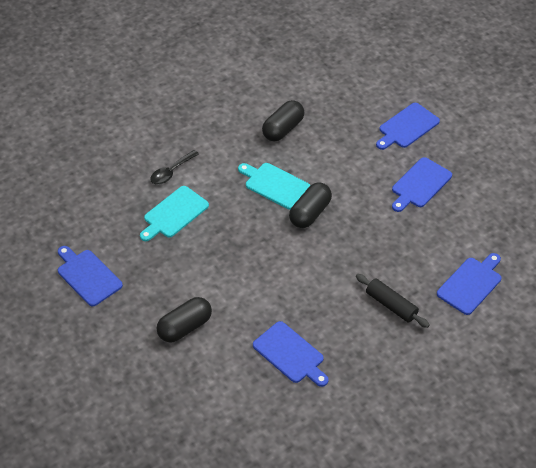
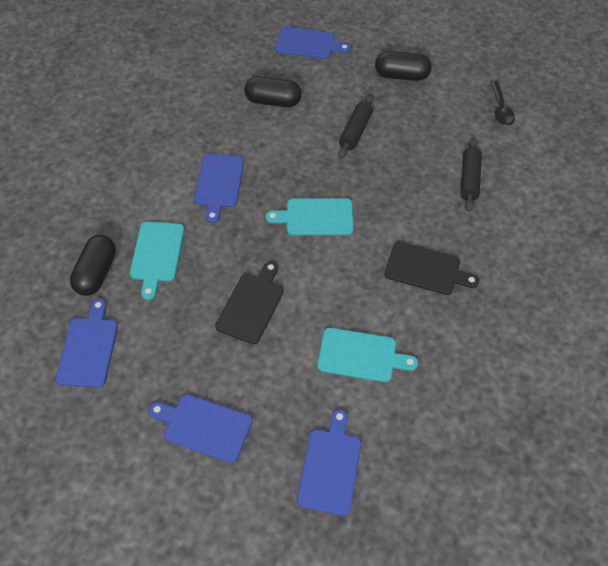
black cutting board: 0 -> 2
black rolling pin: 1 -> 2
turquoise cutting board: 2 -> 3

